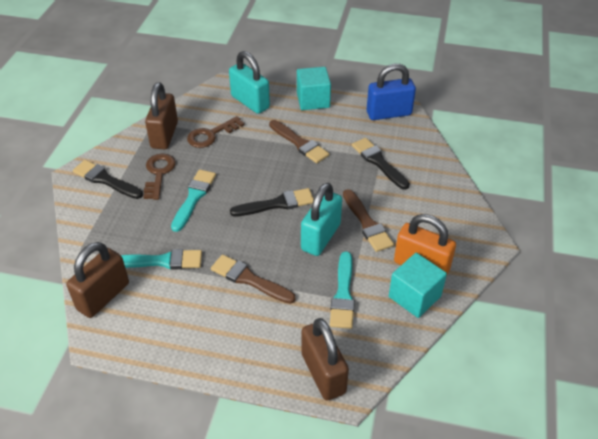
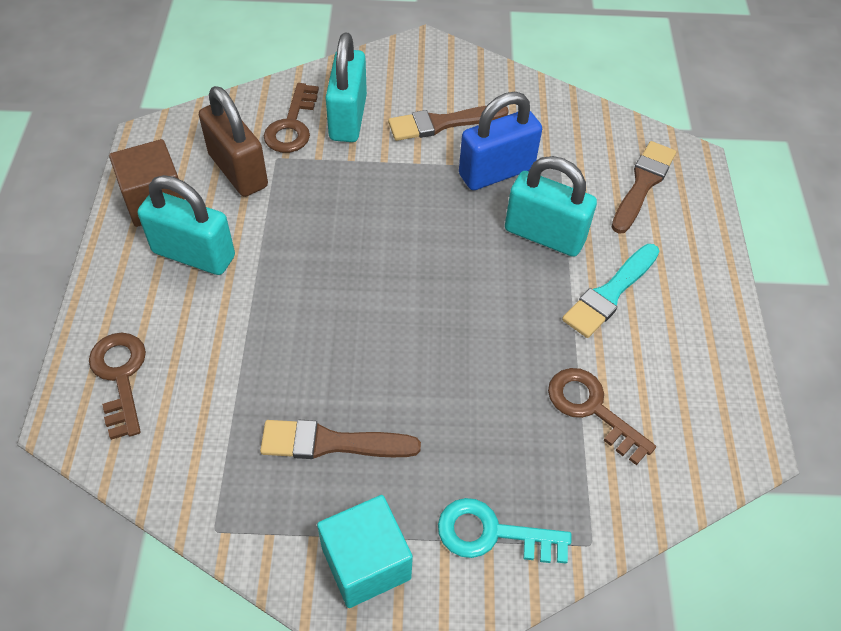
black brush: 3 -> 0
brown cube: 0 -> 1
brown key: 2 -> 3
brown padlock: 3 -> 1
orange padlock: 1 -> 0
turquoise brush: 3 -> 1
turquoise cube: 2 -> 1
turquoise key: 0 -> 1
turquoise padlock: 2 -> 3

